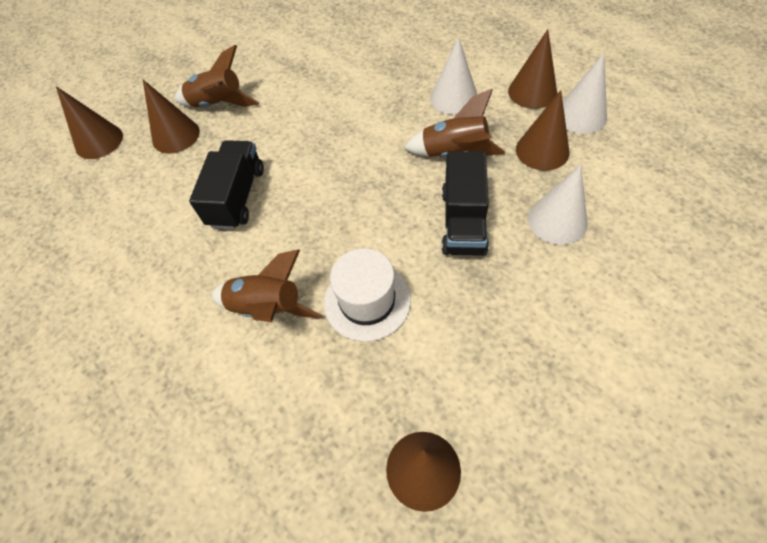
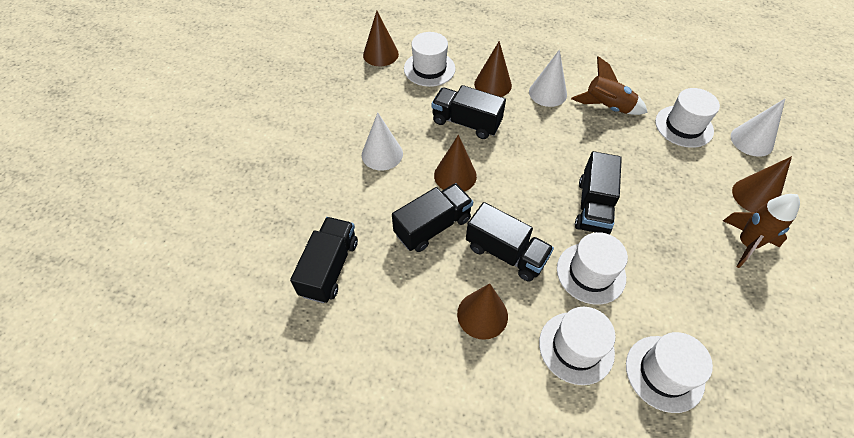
black truck: 2 -> 5
brown rocket: 3 -> 2
white hat: 1 -> 5

